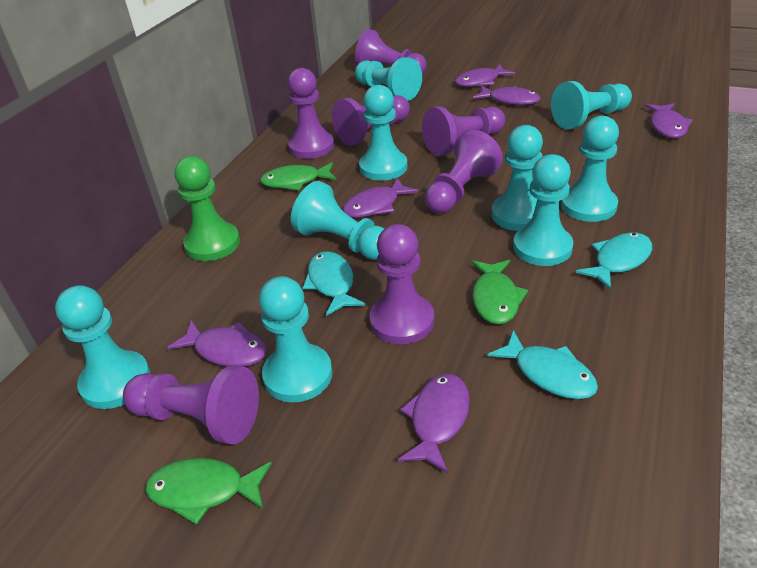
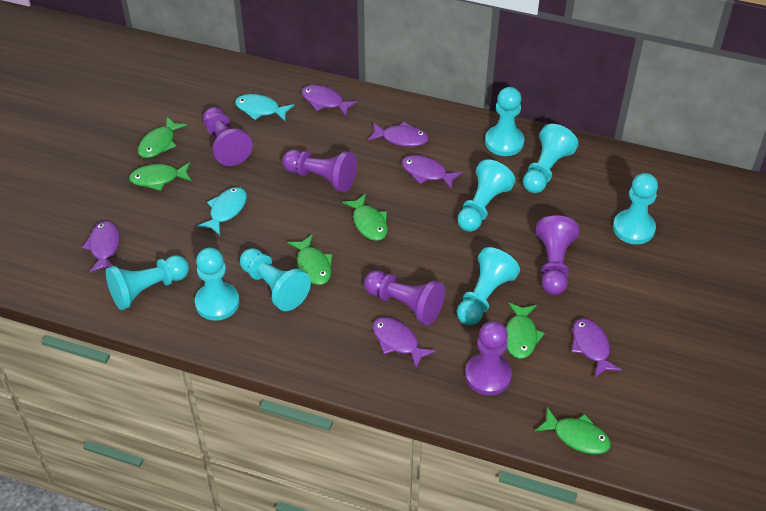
green fish: 3 -> 6
green pawn: 1 -> 0
purple pawn: 7 -> 5
turquoise fish: 3 -> 2
turquoise pawn: 9 -> 8

